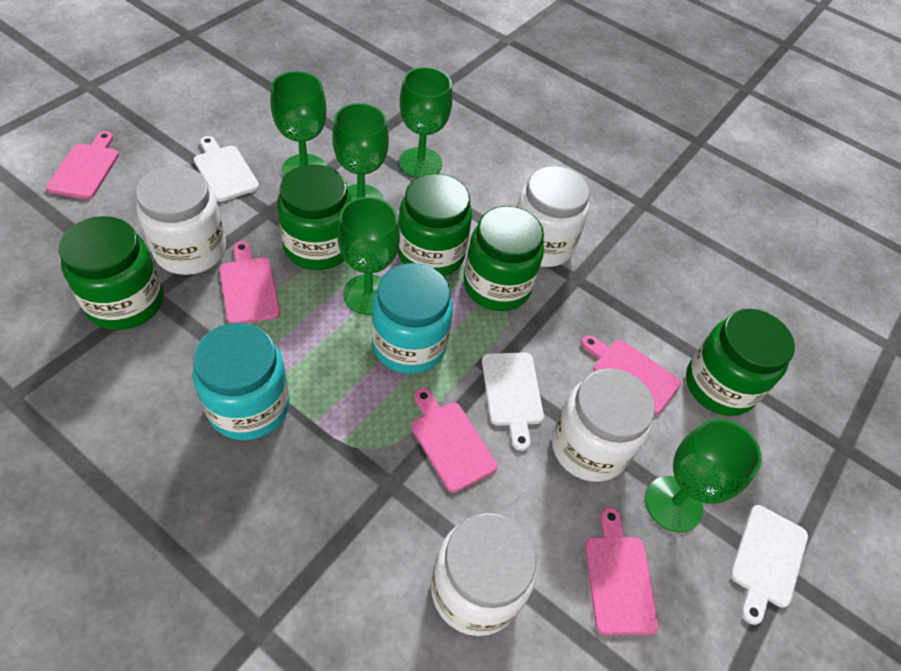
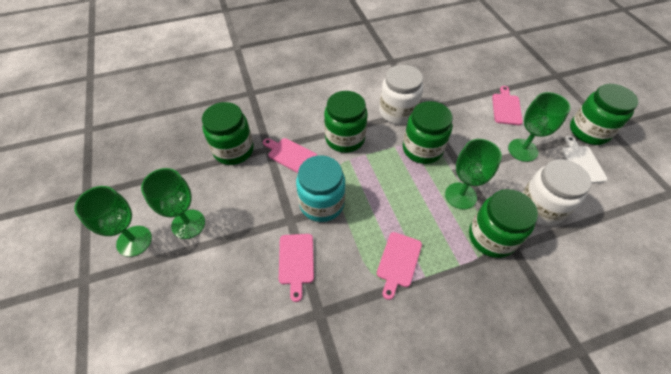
green goblet: 5 -> 4
pink cutting board: 5 -> 4
turquoise jar: 2 -> 1
white cutting board: 3 -> 1
white jar: 4 -> 2

